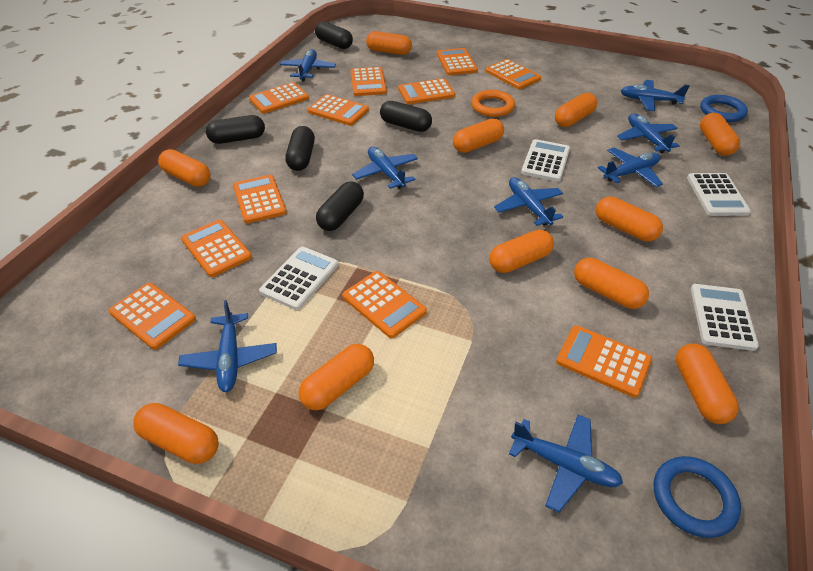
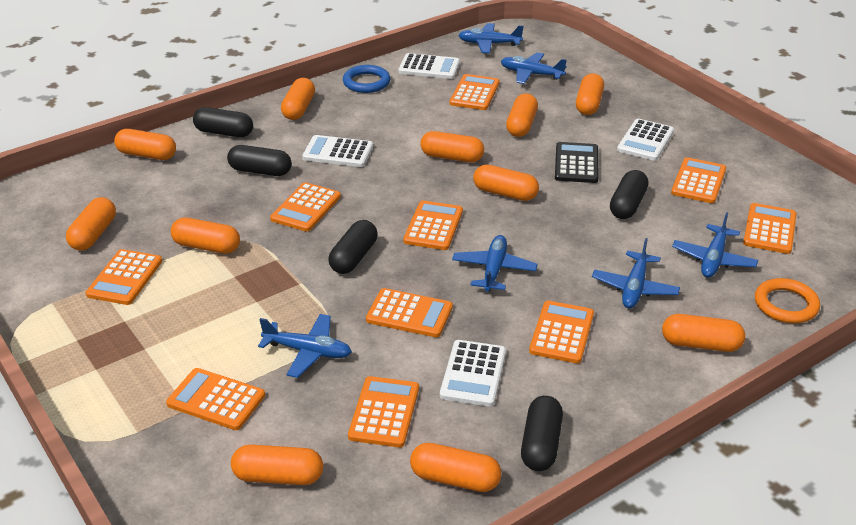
black calculator: 0 -> 1
blue plane: 8 -> 6
blue ring: 2 -> 1
orange calculator: 11 -> 10

